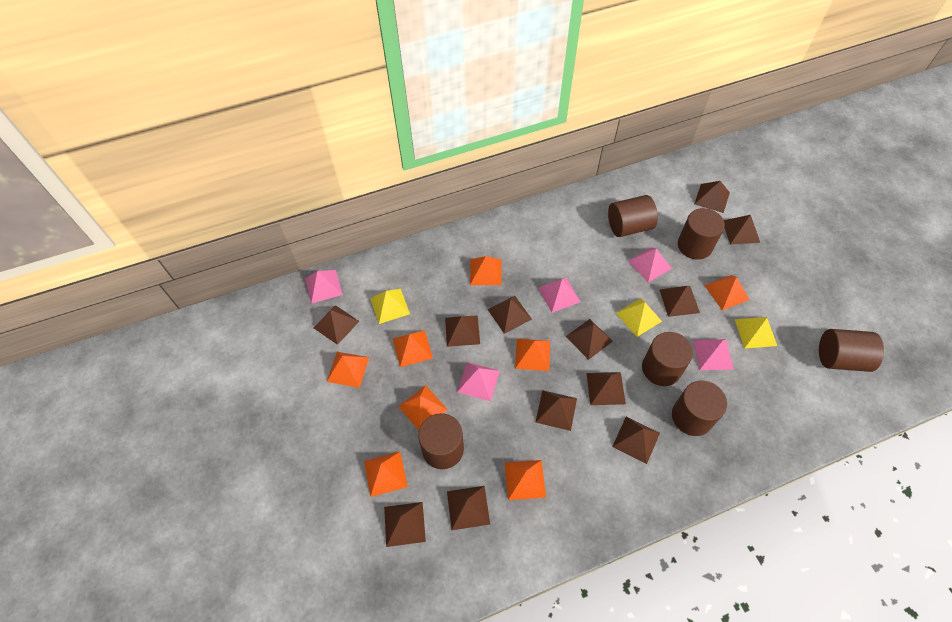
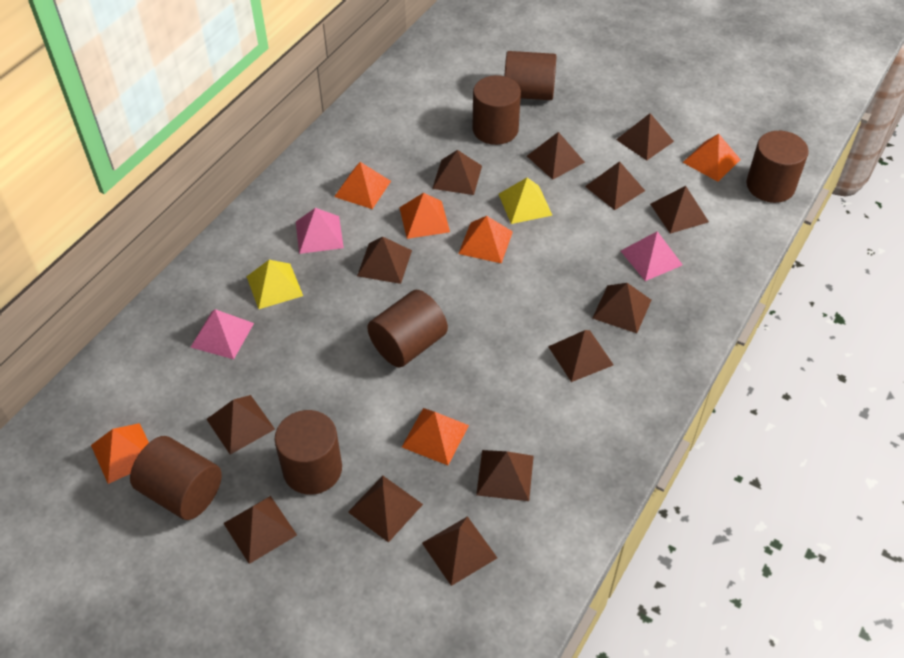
brown pyramid: 12 -> 13
orange pyramid: 8 -> 6
pink pyramid: 5 -> 3
yellow pyramid: 3 -> 2

